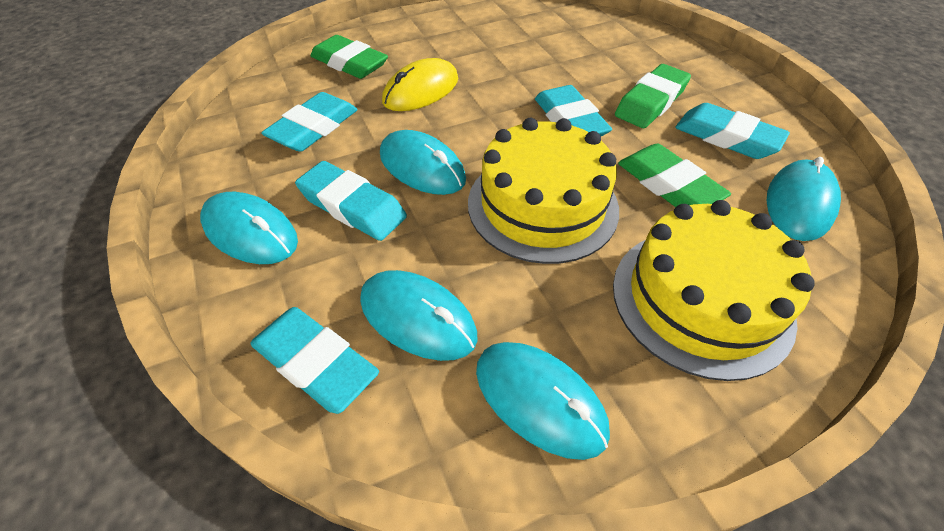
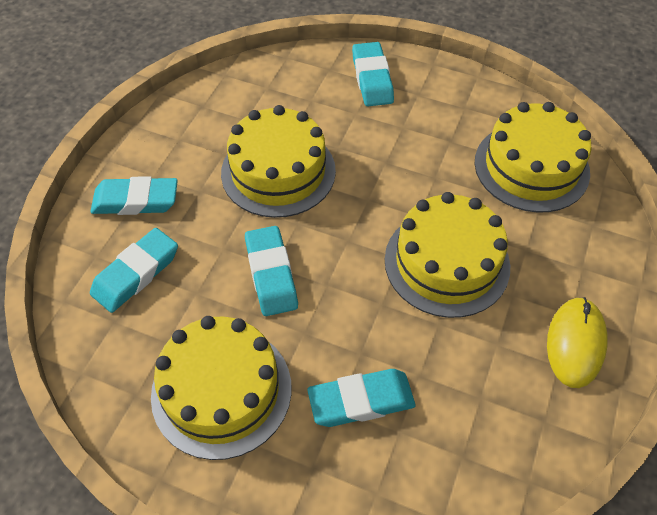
green eraser: 3 -> 0
turquoise mouse: 5 -> 0
yellow cake: 2 -> 4

